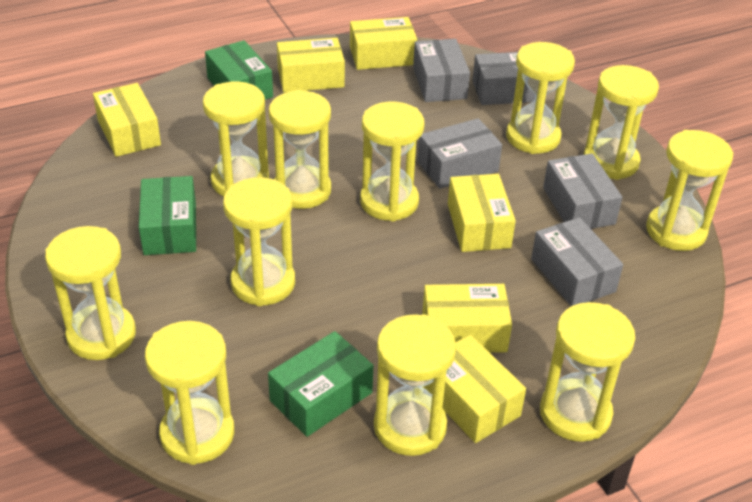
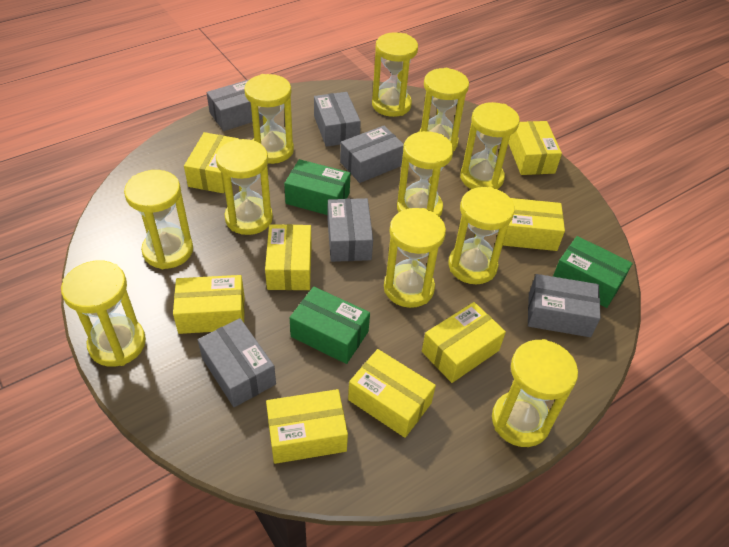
grey box: 5 -> 6
yellow box: 6 -> 8

